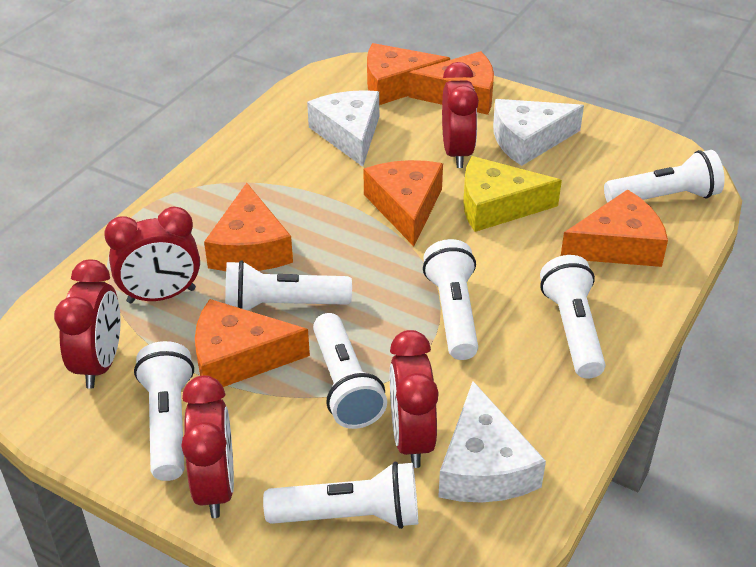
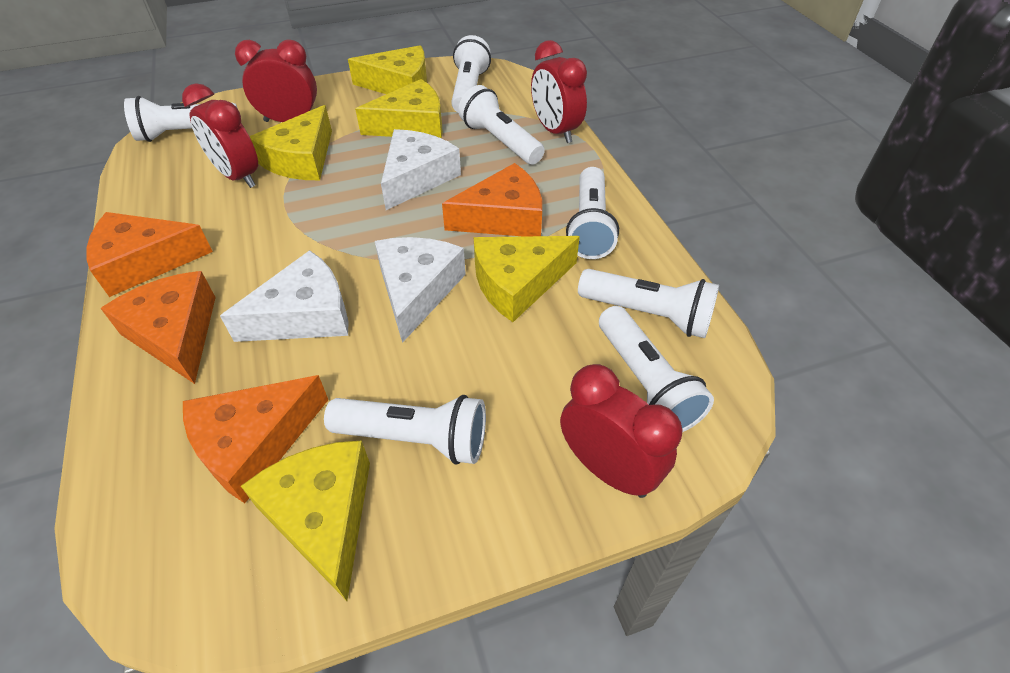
orange cheese: 6 -> 4
red clock: 5 -> 4
yellow cheese: 1 -> 5

